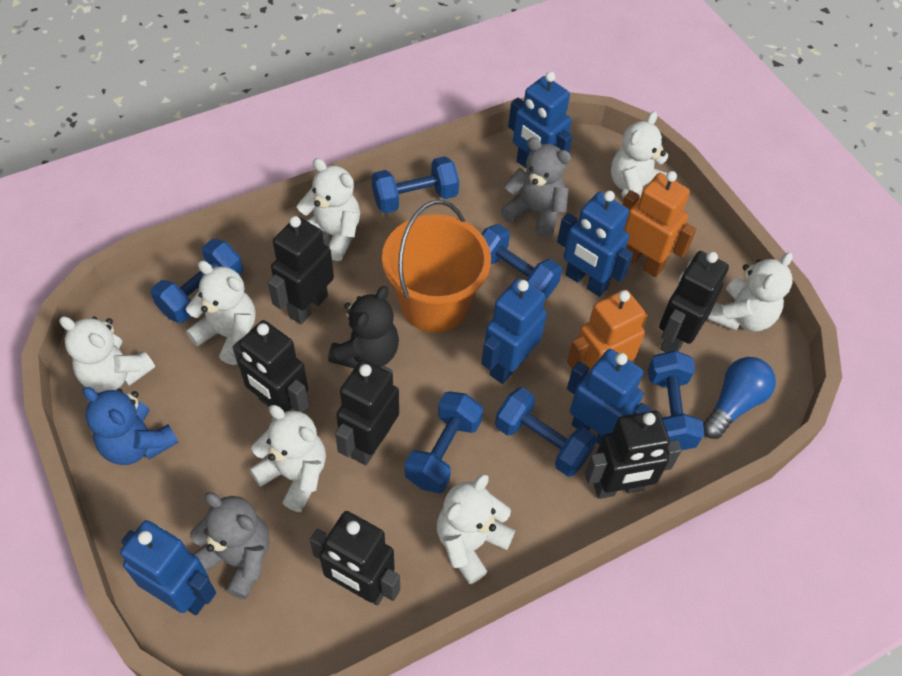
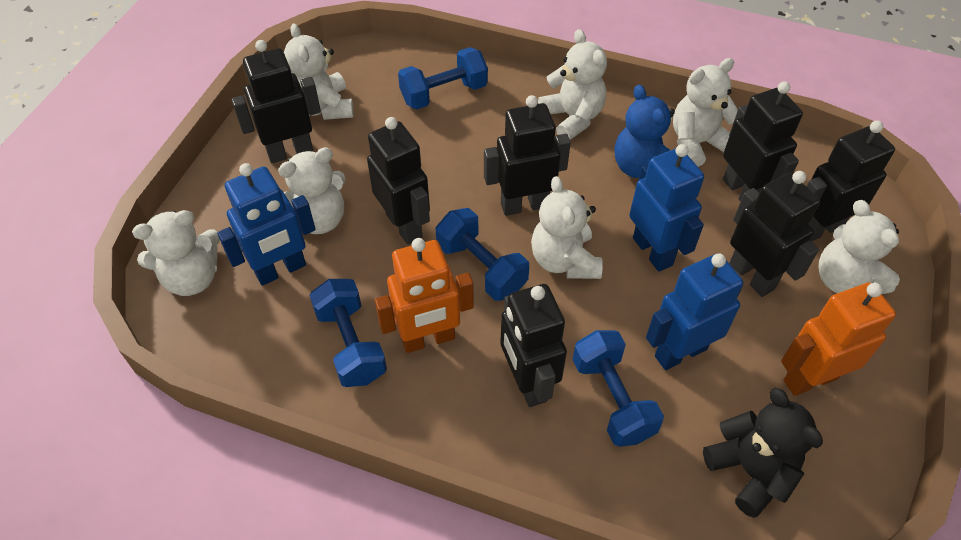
black robot: 6 -> 7
blue dumbbell: 6 -> 4
blue light bulb: 1 -> 0
blue robot: 5 -> 3
grey teddy bear: 2 -> 0
orange bucket: 1 -> 0

